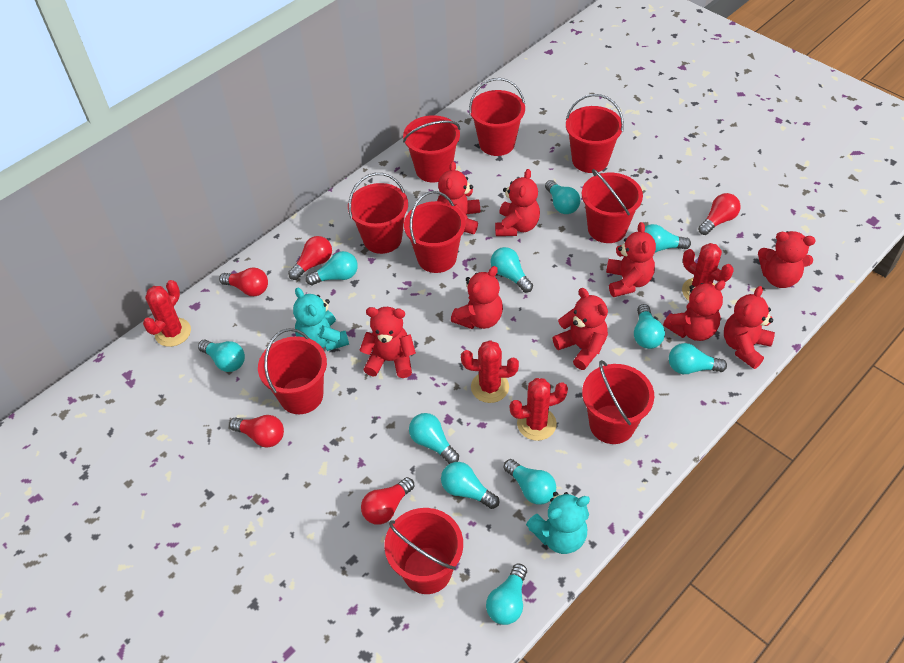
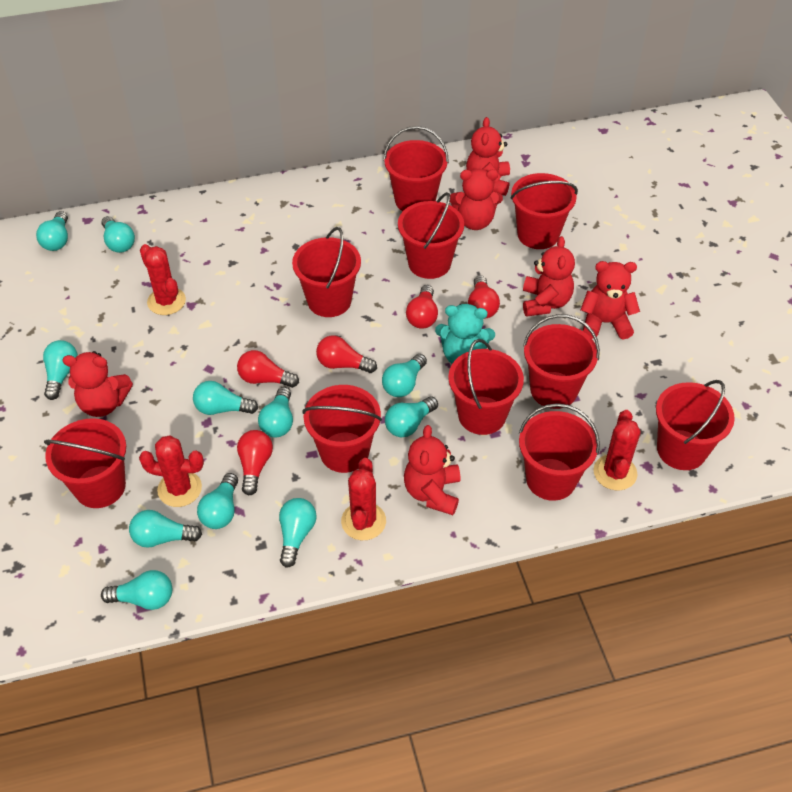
red bucket: 9 -> 10
red teddy bear: 9 -> 6
turquoise teddy bear: 2 -> 1

